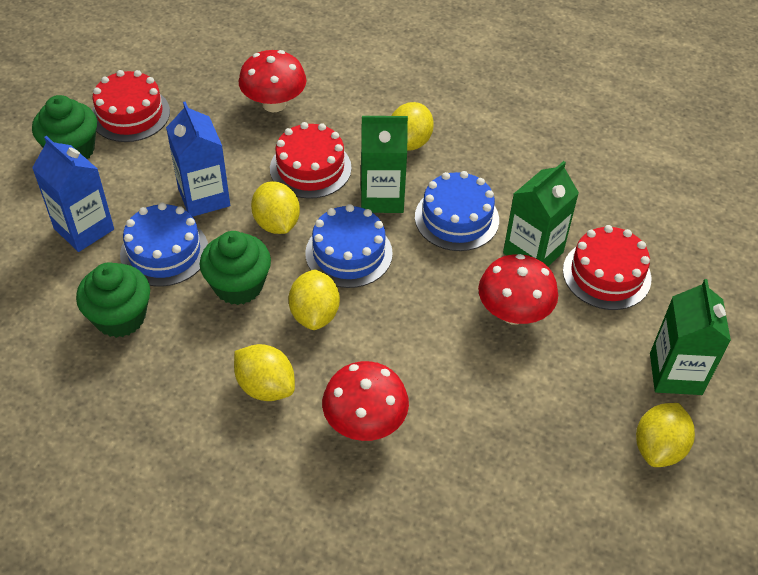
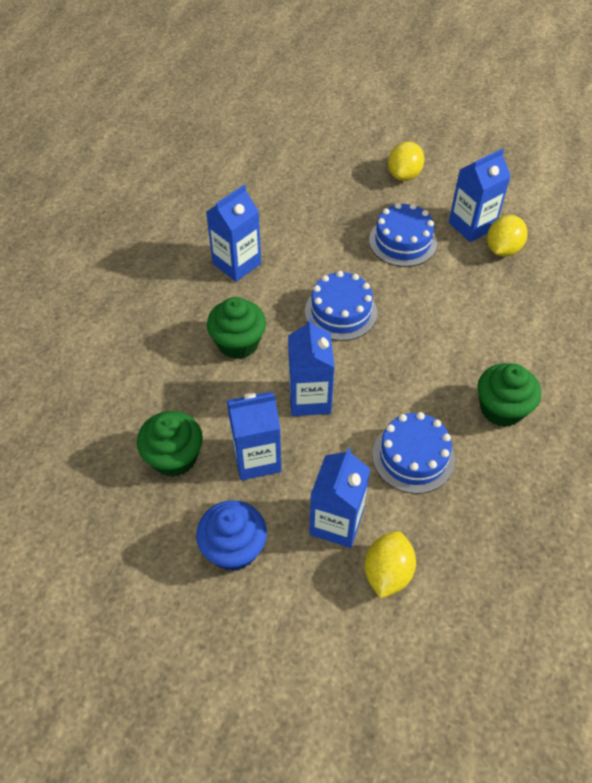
blue carton: 2 -> 5
blue cupcake: 0 -> 1
green carton: 3 -> 0
red cake: 3 -> 0
red mushroom: 3 -> 0
yellow lemon: 5 -> 3

